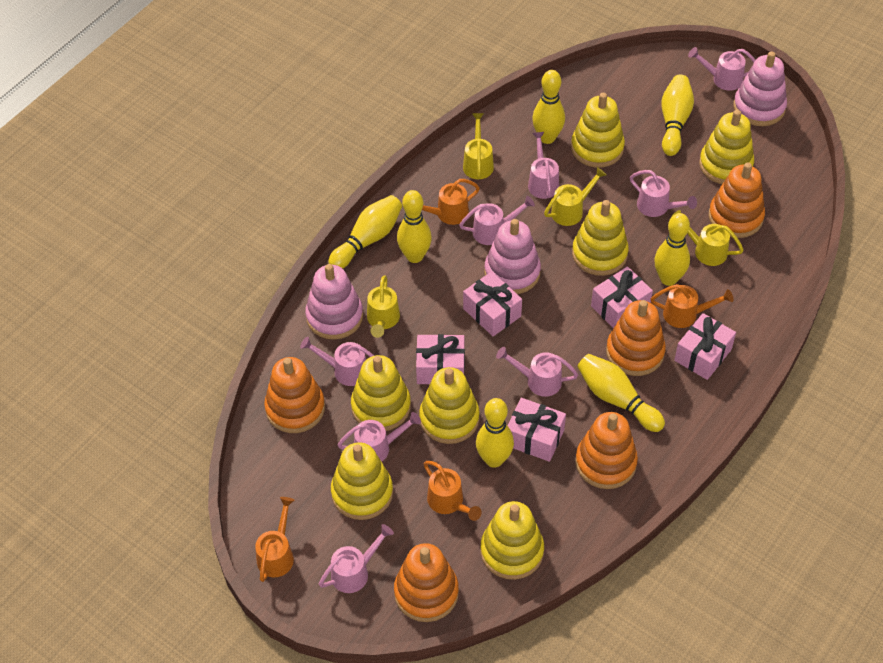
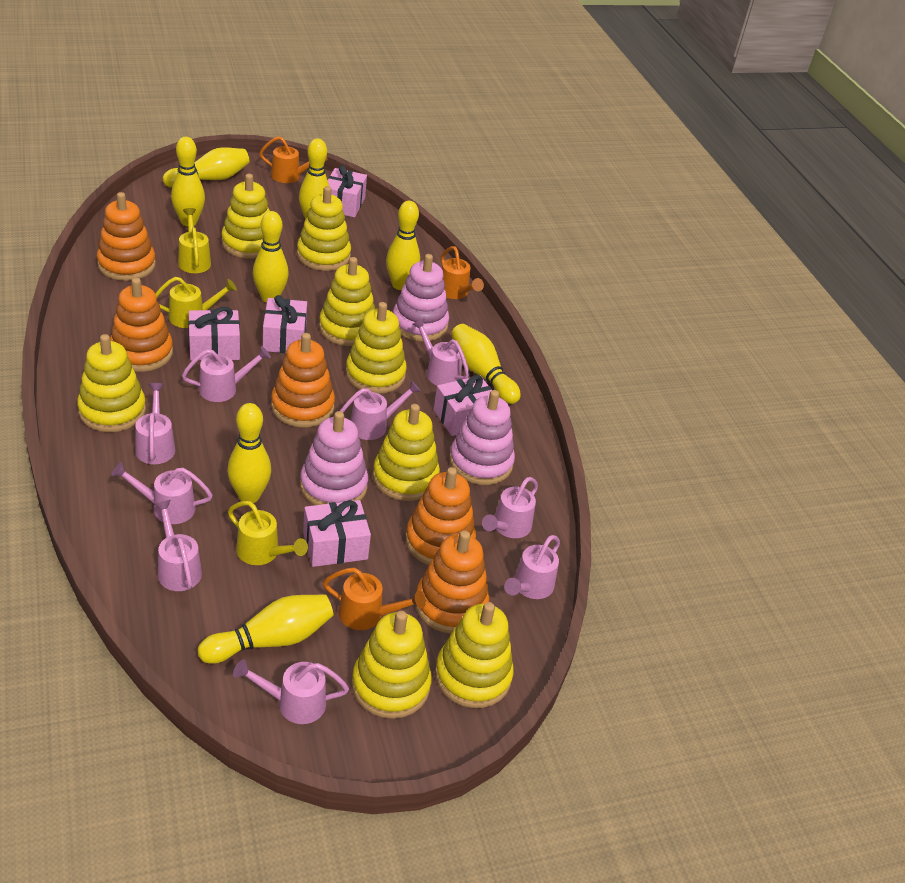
orange watering can: 4 -> 3
pink watering can: 8 -> 9
yellow bowling pin: 7 -> 8
yellow stacking toy: 7 -> 8
yellow watering can: 4 -> 3

